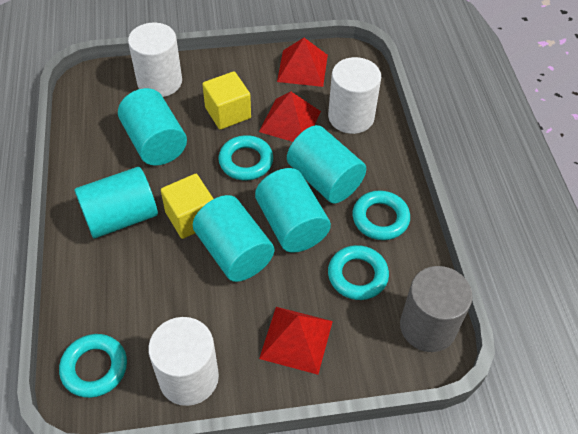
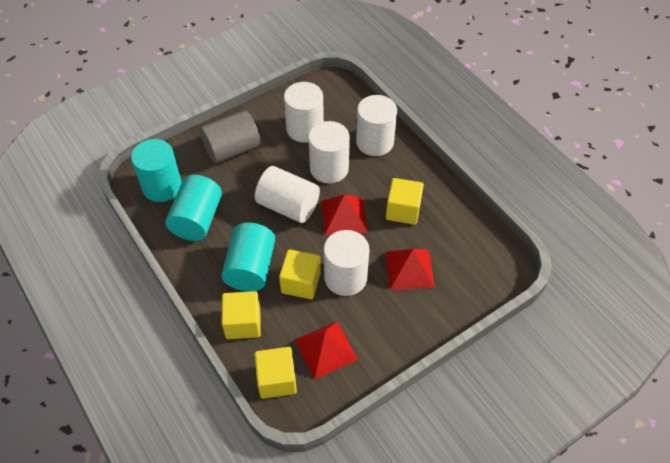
turquoise cylinder: 5 -> 3
turquoise ring: 4 -> 0
white cylinder: 3 -> 5
yellow cube: 2 -> 4

